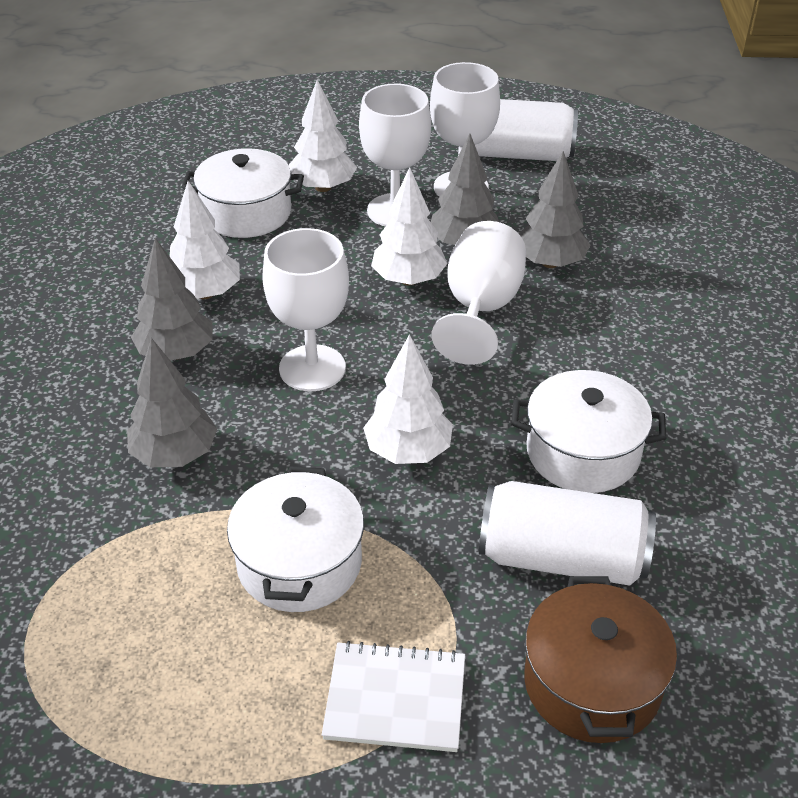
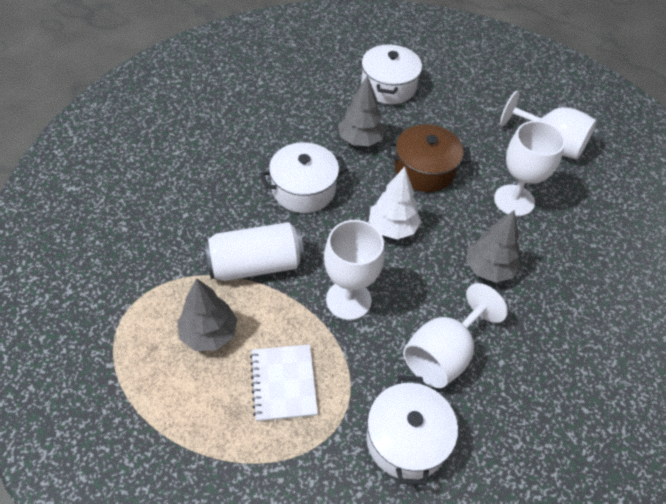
grey tree: 4 -> 3
white can: 2 -> 1
white tree: 4 -> 1

